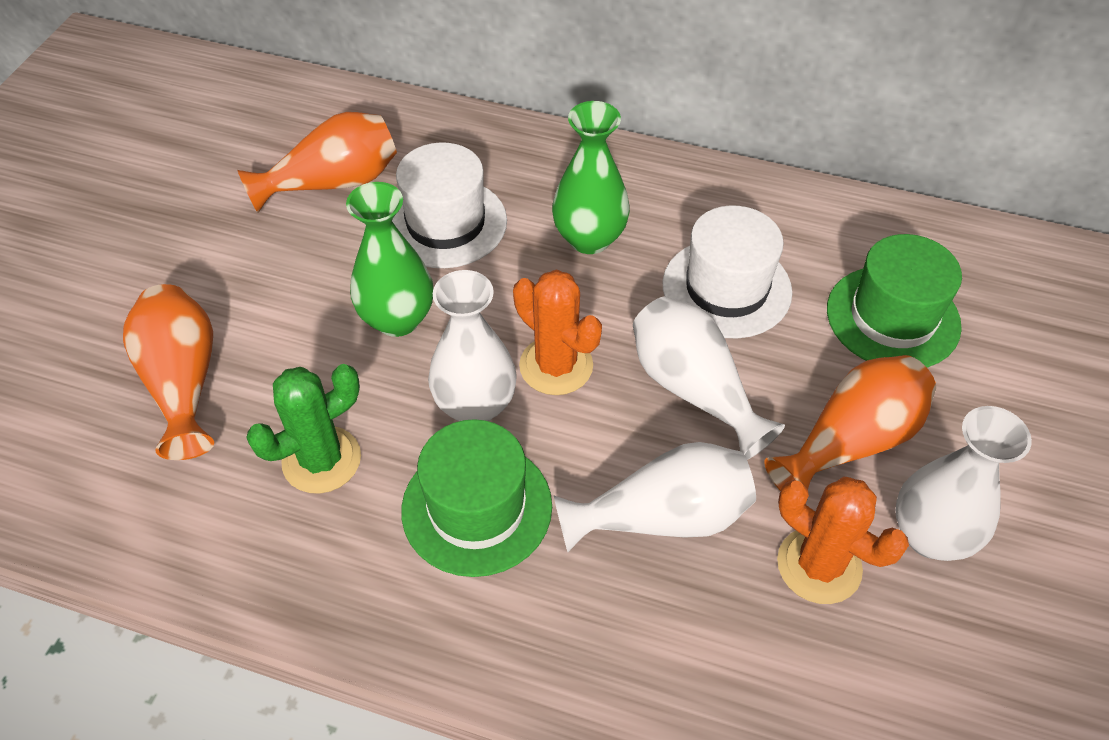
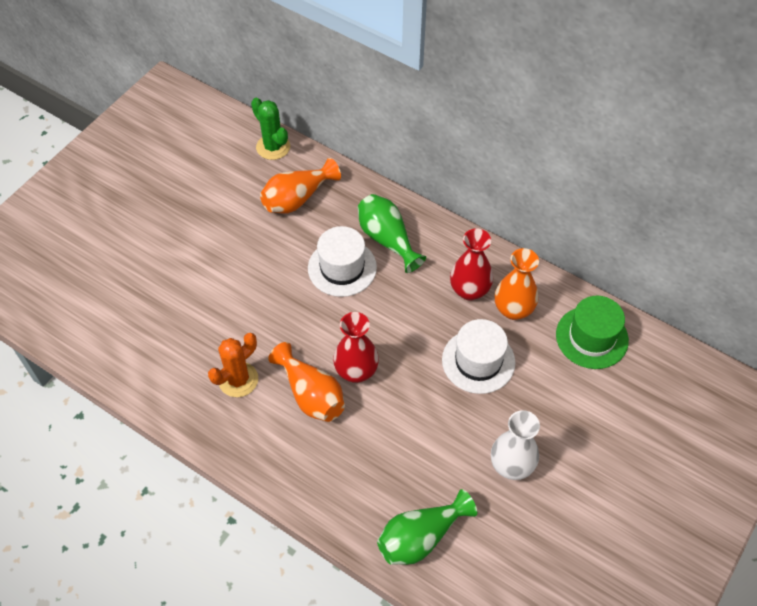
green hat: 2 -> 1
orange cactus: 2 -> 1
red vase: 0 -> 2
white vase: 4 -> 1

